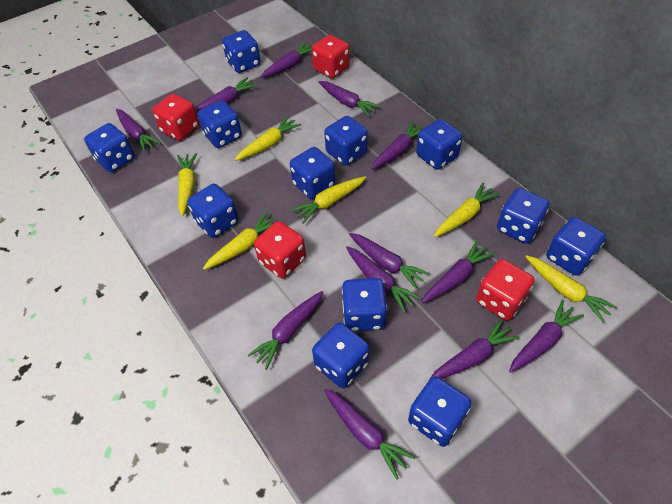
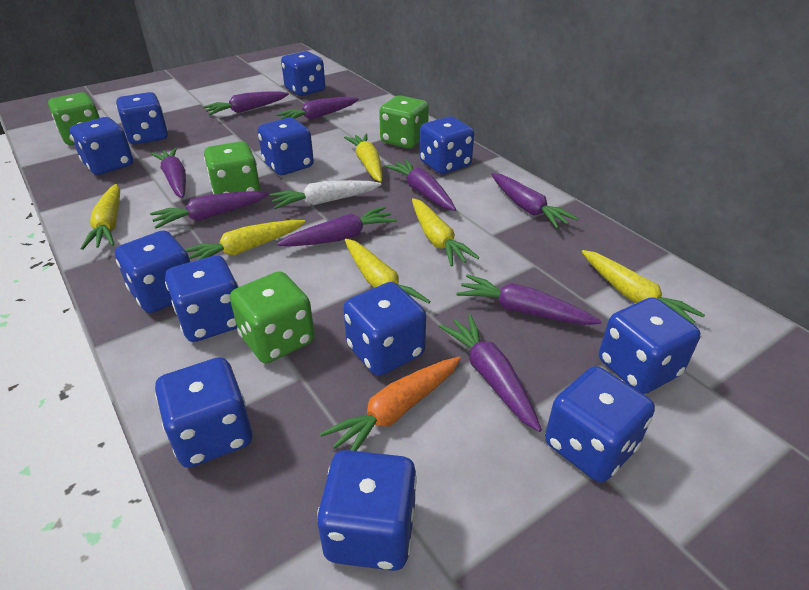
green dice: 0 -> 4
orange carrot: 0 -> 1
purple carrot: 12 -> 9
red dice: 4 -> 0
white carrot: 0 -> 1

